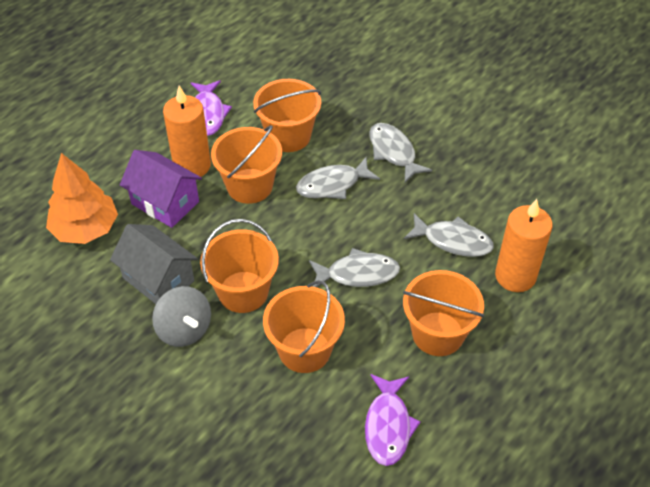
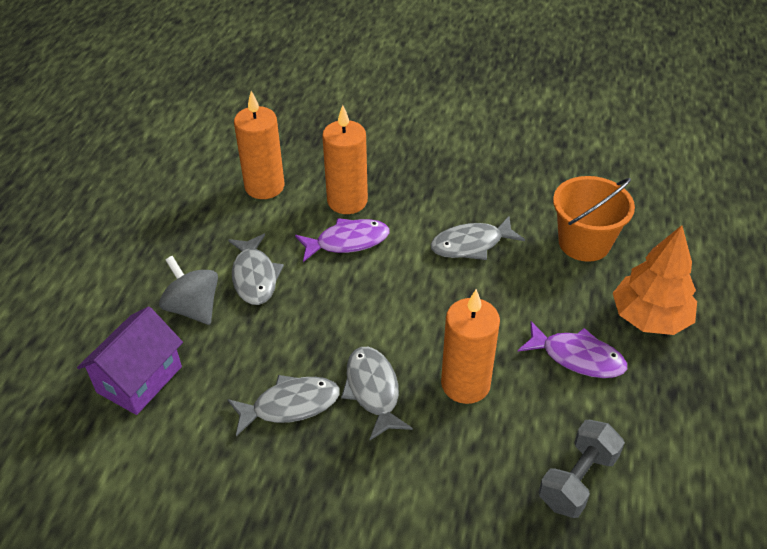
grey dumbbell: 0 -> 1
grey house: 1 -> 0
orange bucket: 5 -> 1
orange candle: 2 -> 3

